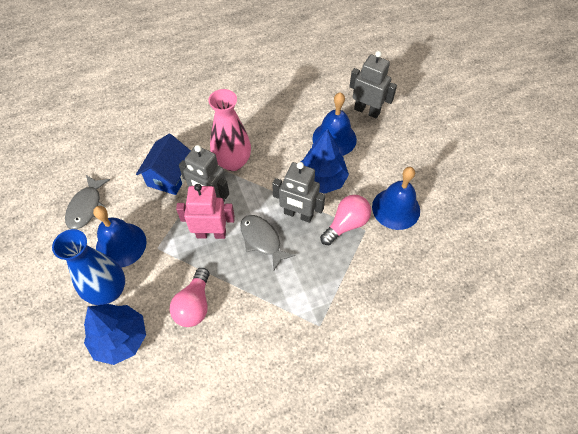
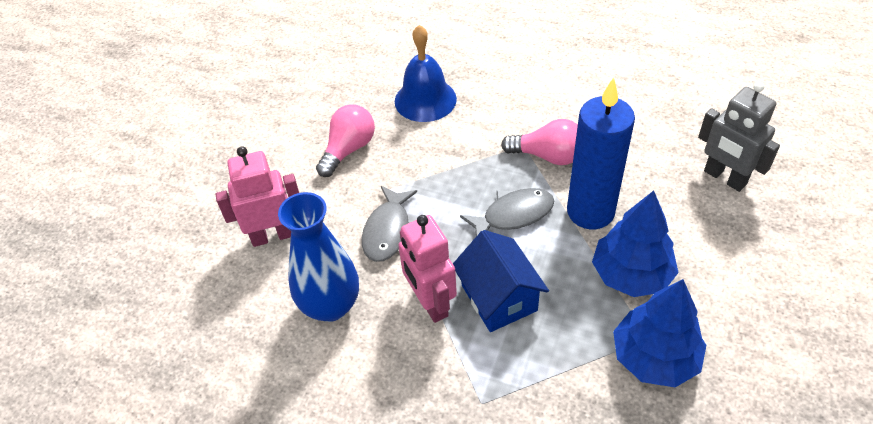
blue bell: 3 -> 1
blue candle: 0 -> 1
grey robot: 3 -> 1
pink robot: 1 -> 2
pink vase: 1 -> 0

